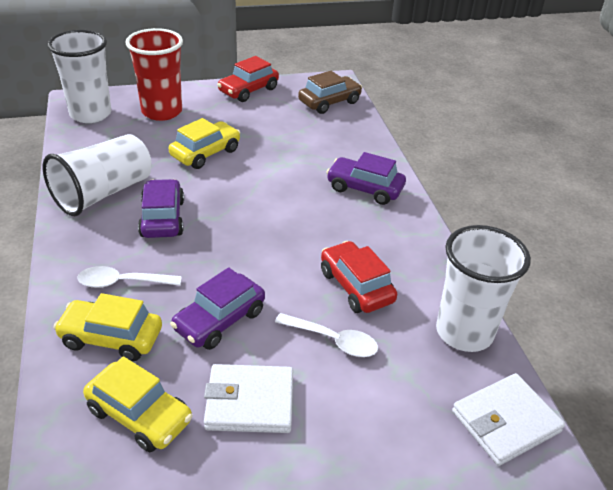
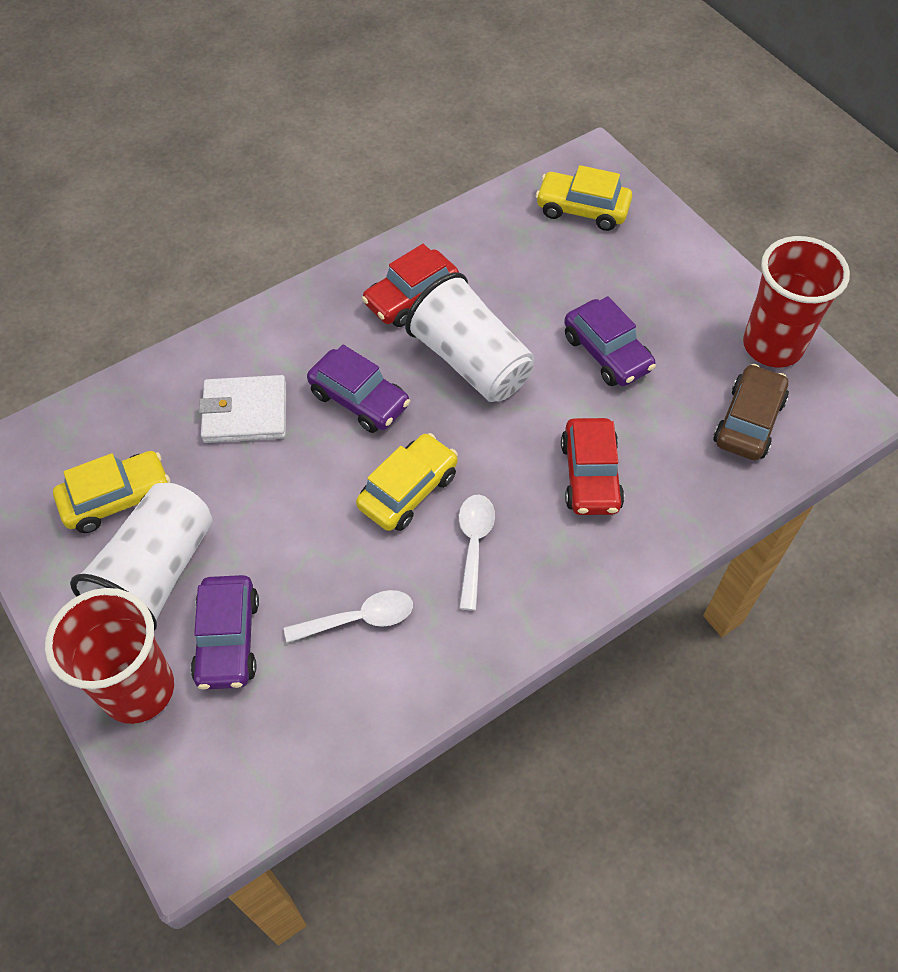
red cup: 1 -> 2
white cup: 3 -> 2
white wallet: 2 -> 1

